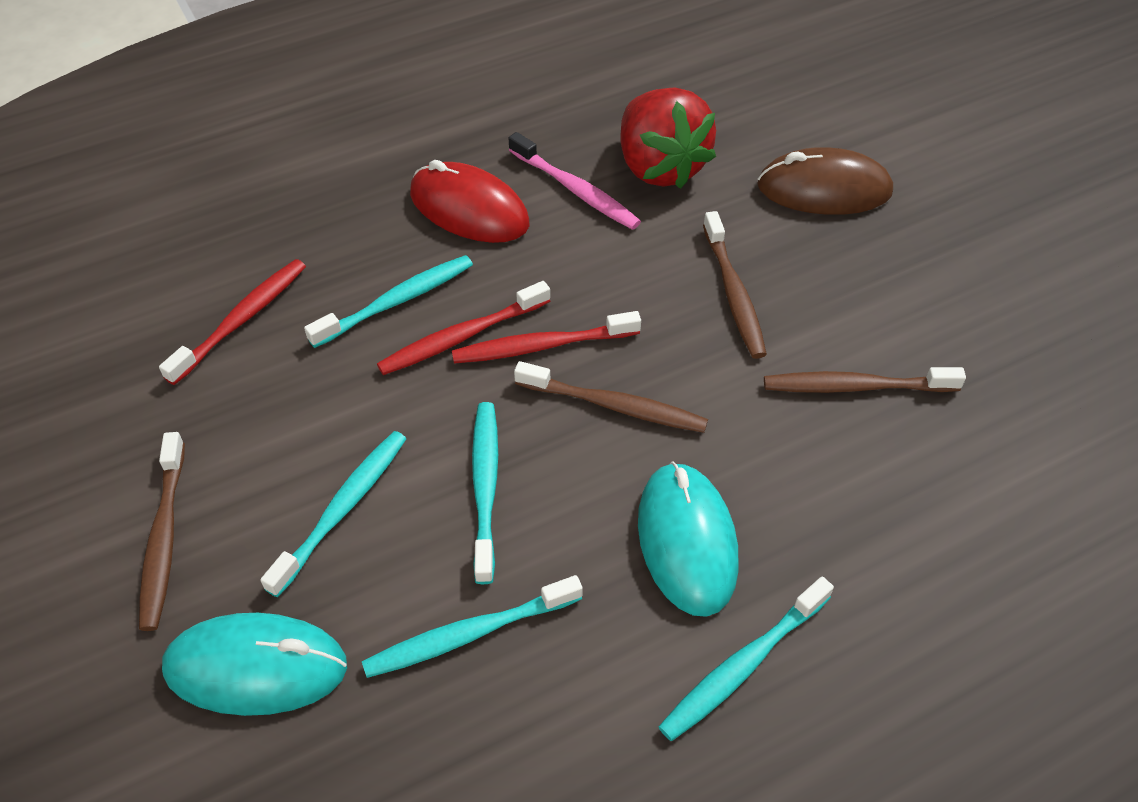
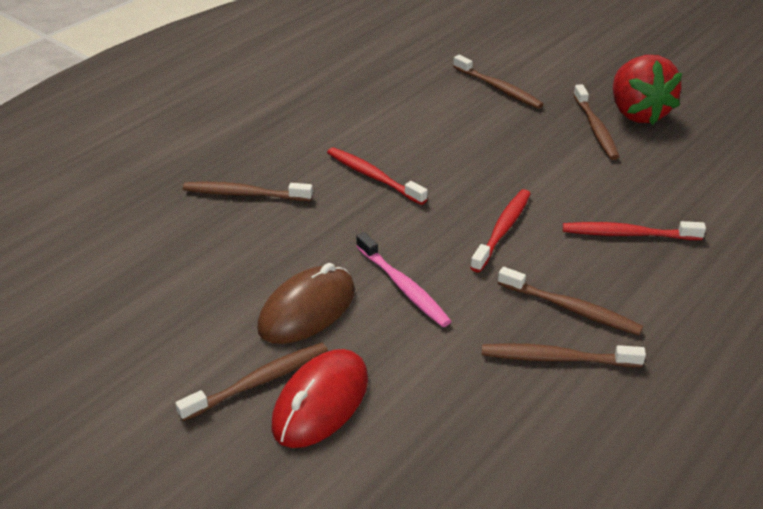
brown toothbrush: 4 -> 6
turquoise mouse: 2 -> 0
turquoise toothbrush: 5 -> 0

